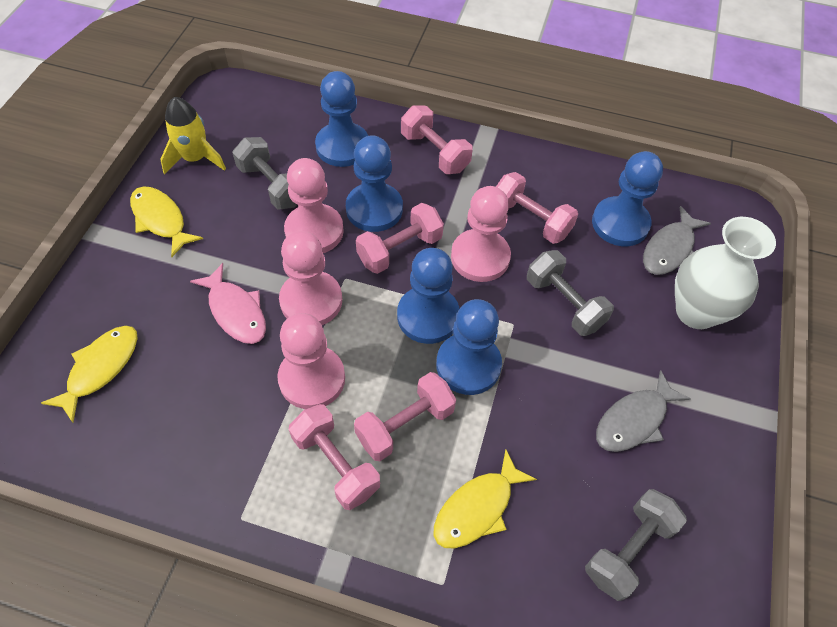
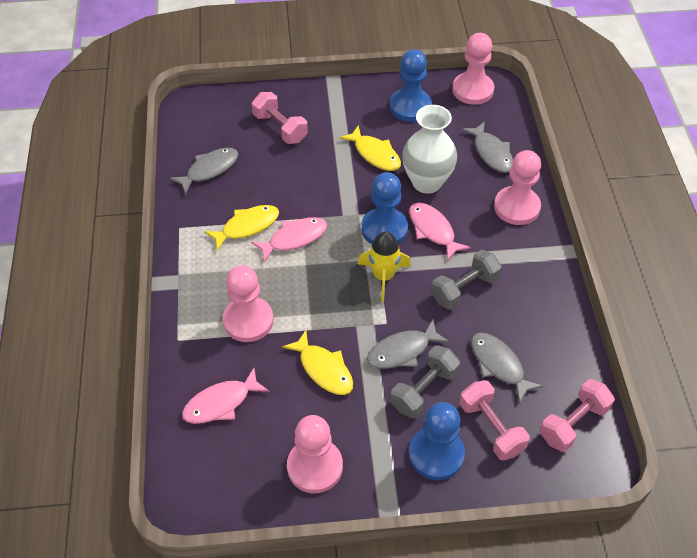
blue pawn: 5 -> 3
grey dumbbell: 3 -> 2
grey fish: 2 -> 4
pink dumbbell: 5 -> 3
pink fish: 1 -> 3

